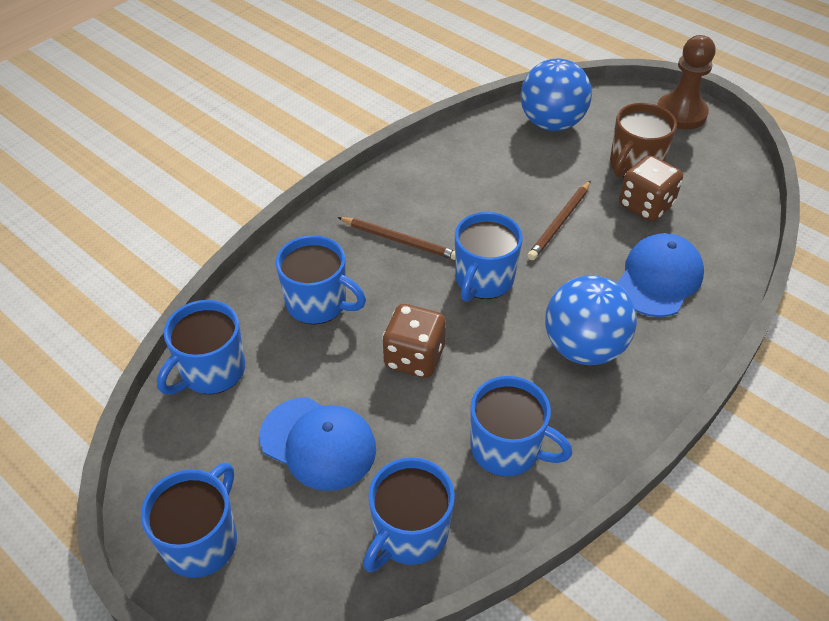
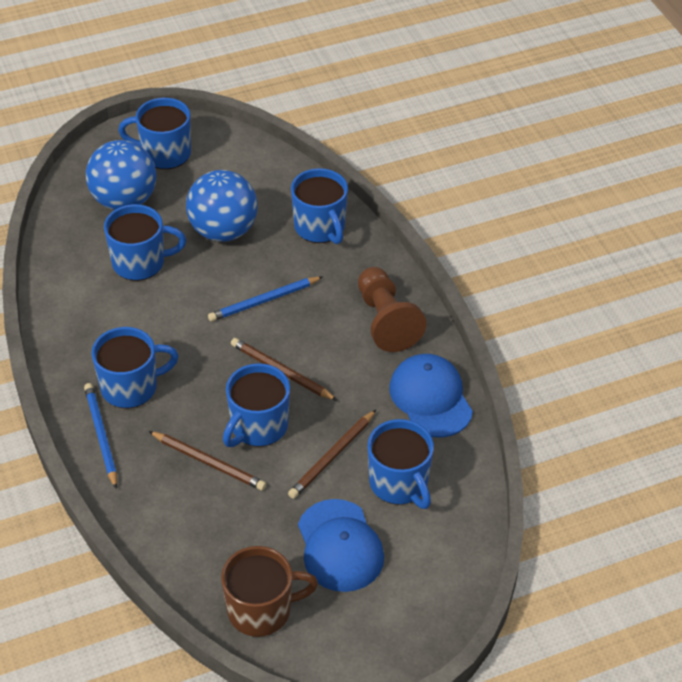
blue pencil: 0 -> 2
brown dice: 2 -> 0
brown pencil: 2 -> 3

